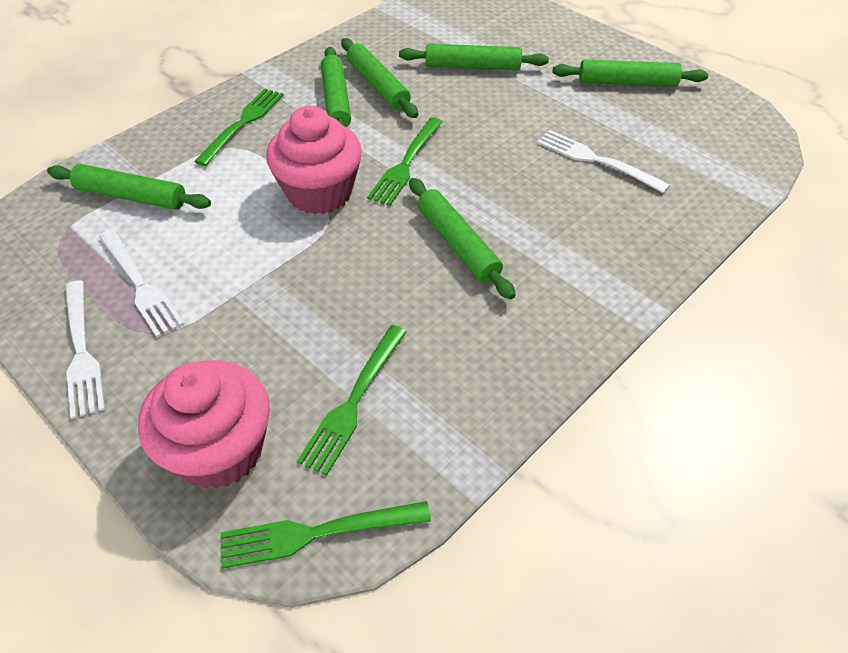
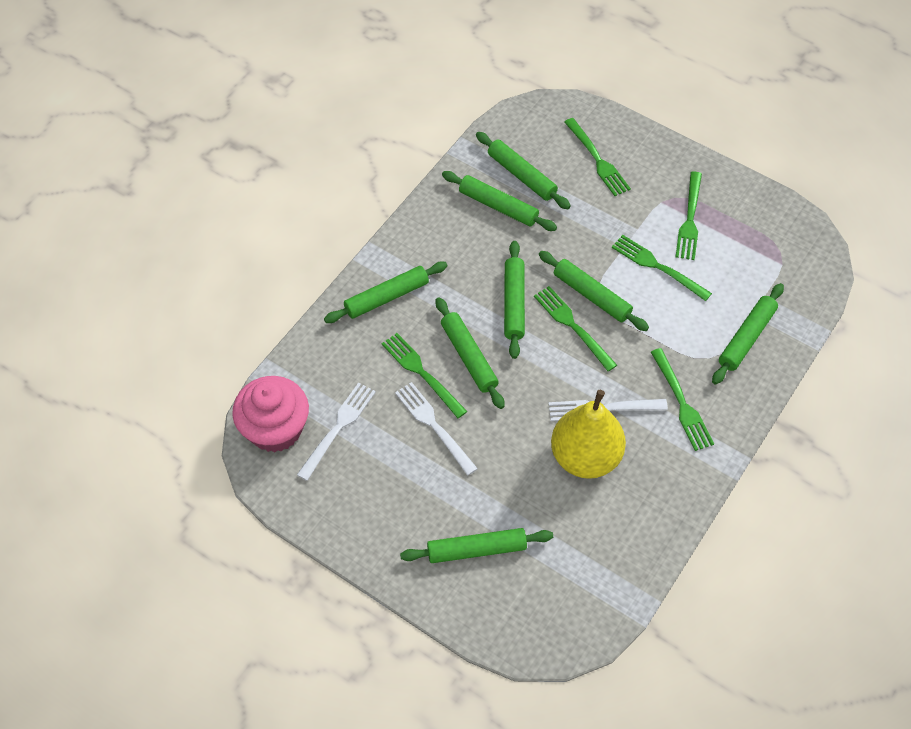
green fork: 4 -> 6
green rolling pin: 6 -> 8
pink cupcake: 2 -> 1
yellow pear: 0 -> 1

